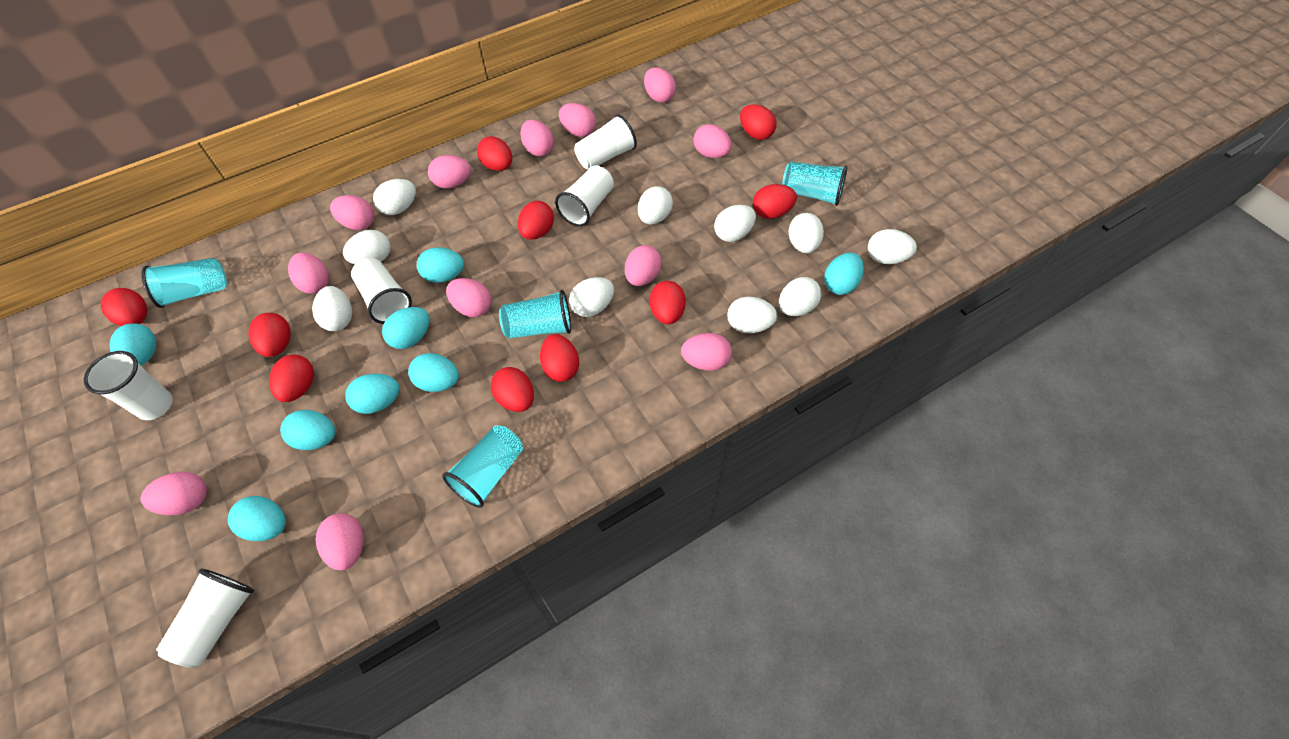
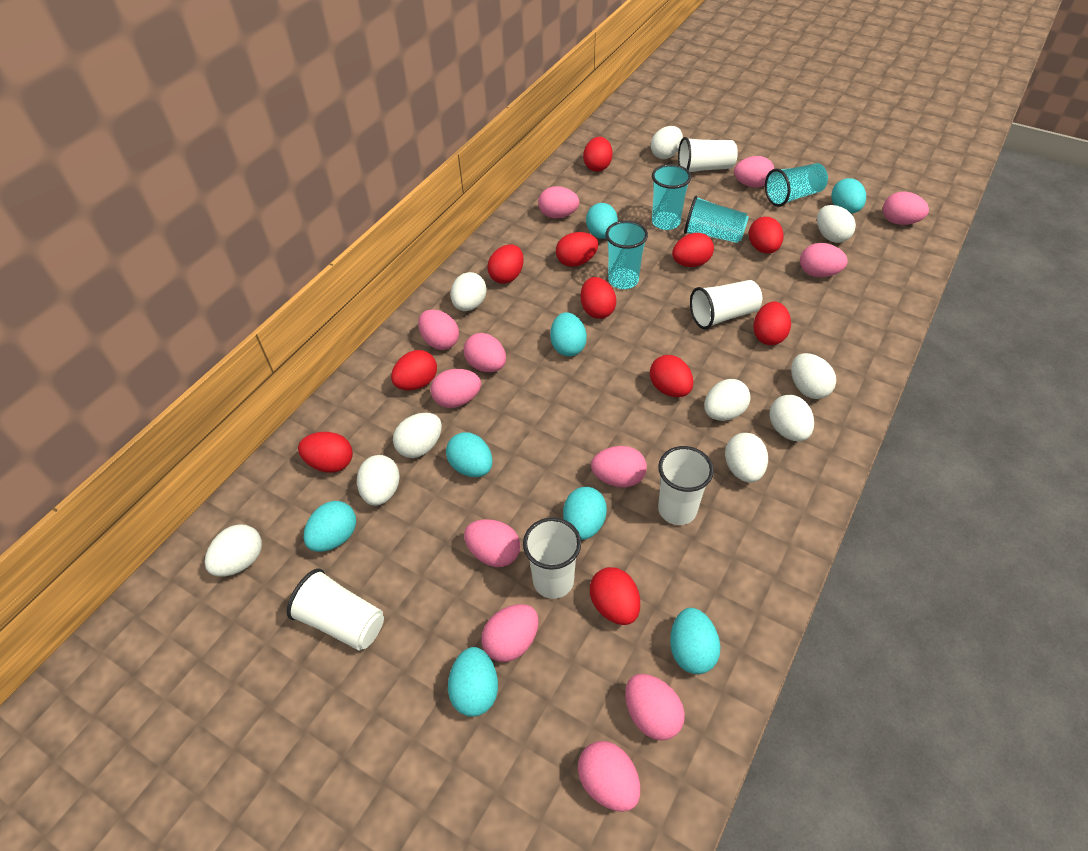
red egg: 10 -> 11

